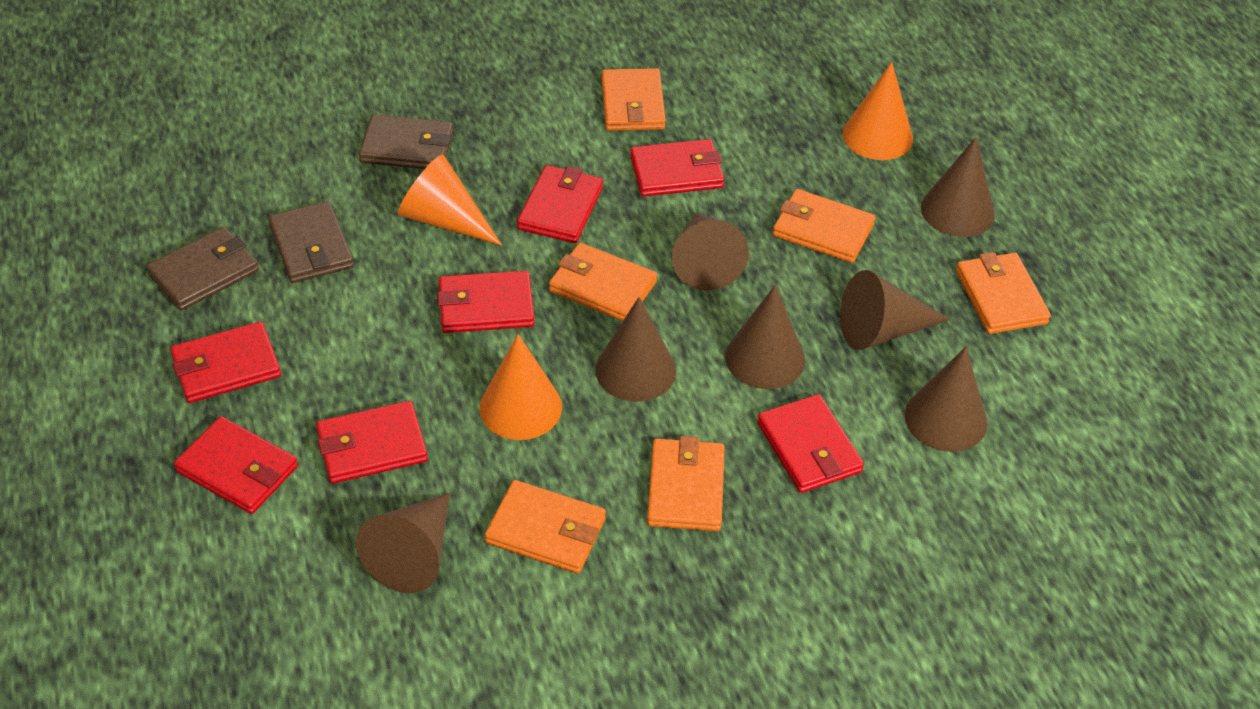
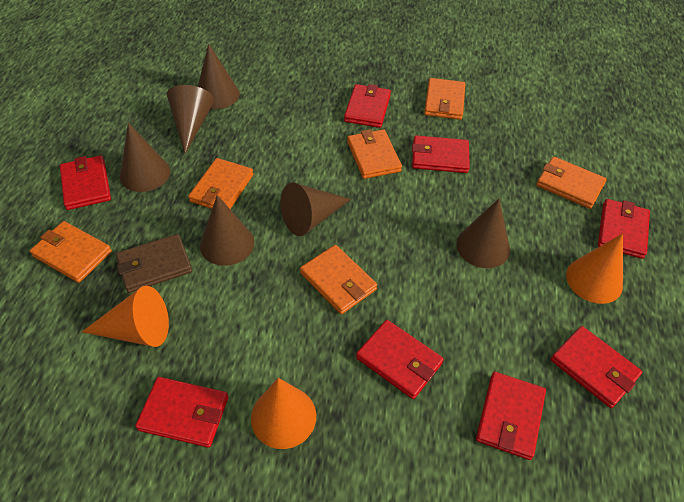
brown cone: 7 -> 6
brown wallet: 3 -> 1
red wallet: 7 -> 8

